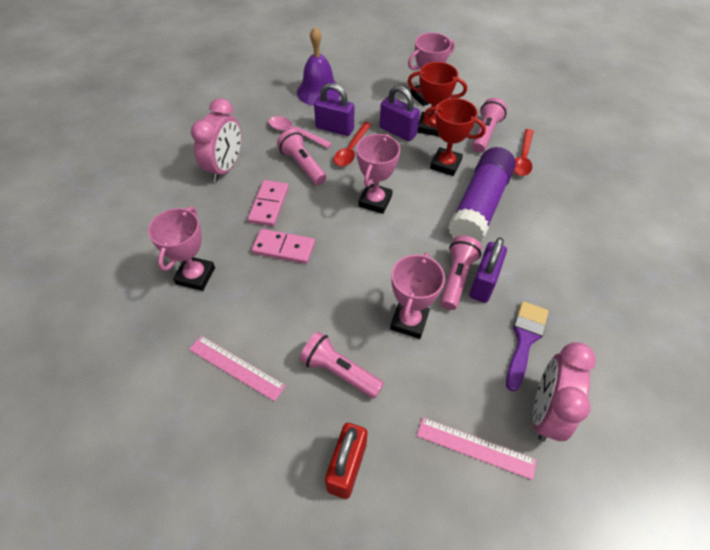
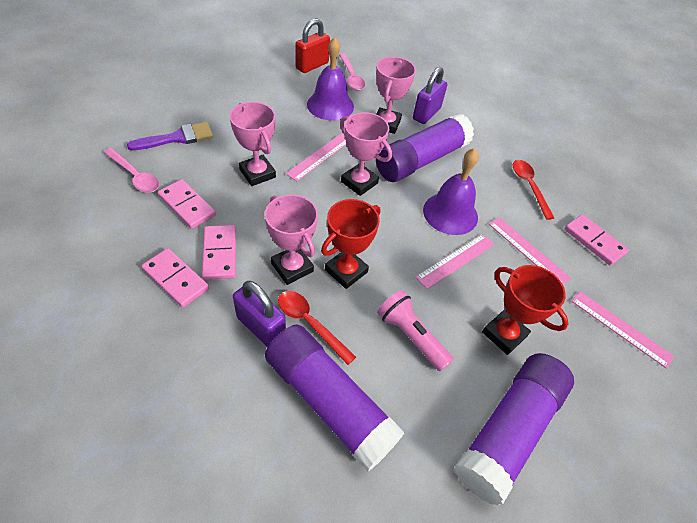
pink clock: 2 -> 0
pink domino: 2 -> 4
pink flashlight: 4 -> 1
pink ruler: 2 -> 4
pink spoon: 1 -> 2
purple bell: 1 -> 2
purple glue stick: 1 -> 3
purple padlock: 3 -> 2

